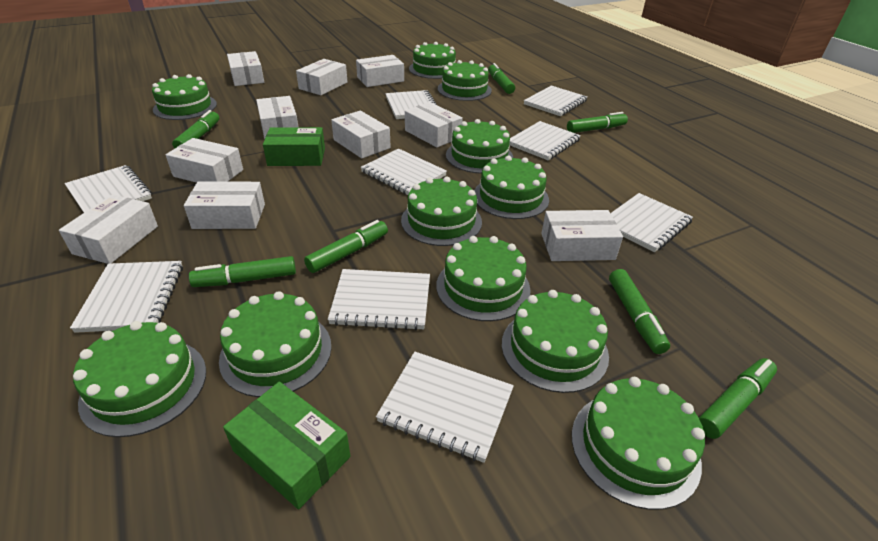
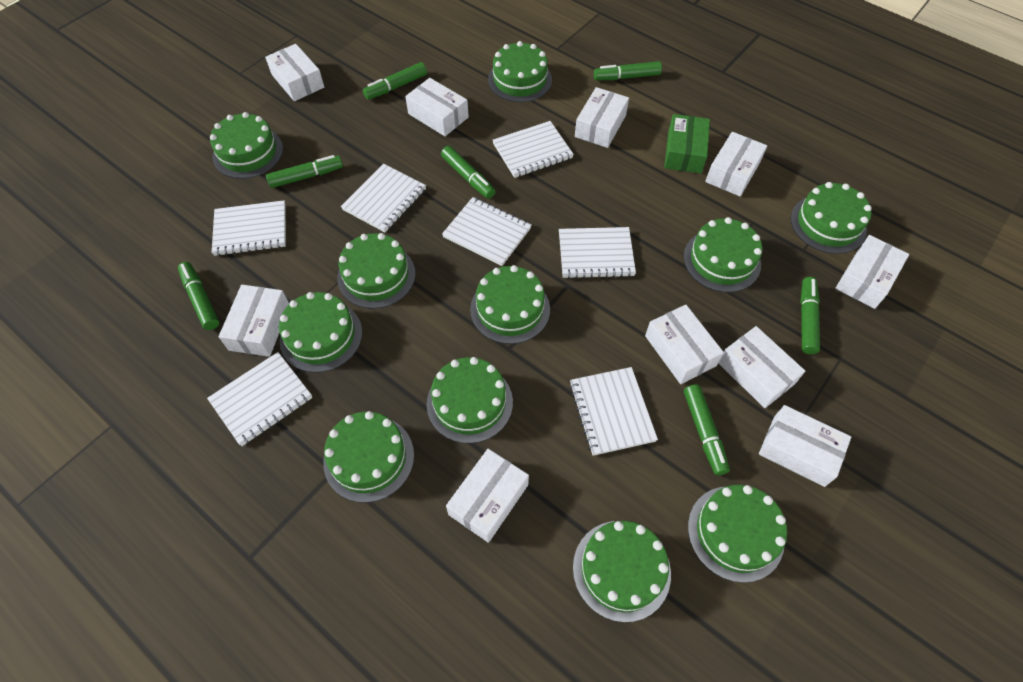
green box: 2 -> 1
white notebook: 9 -> 7

